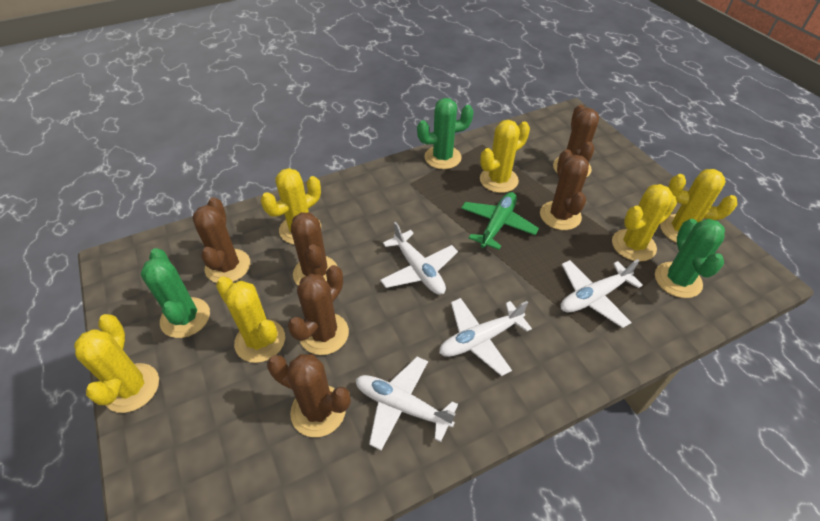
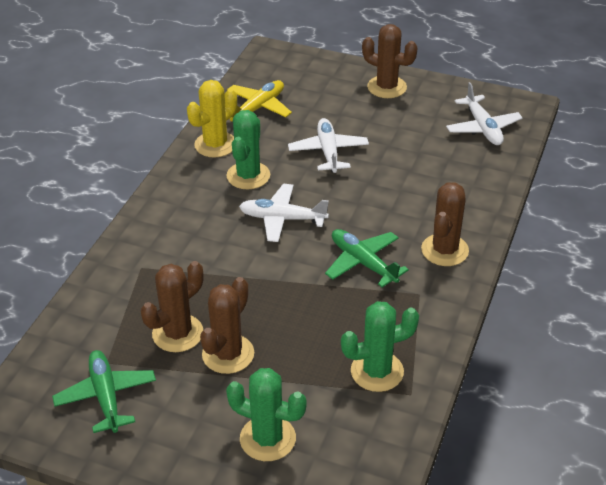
brown cactus: 6 -> 4
green plane: 1 -> 2
white plane: 4 -> 3
yellow cactus: 6 -> 1
yellow plane: 0 -> 1

